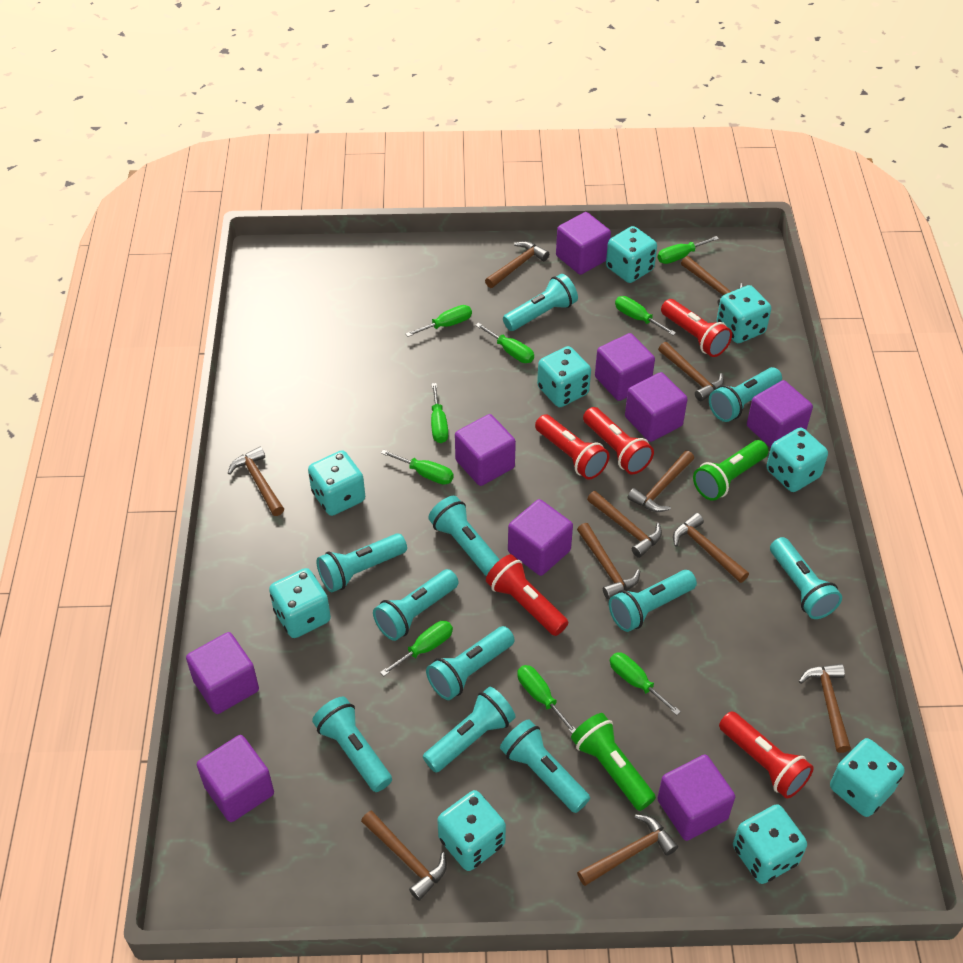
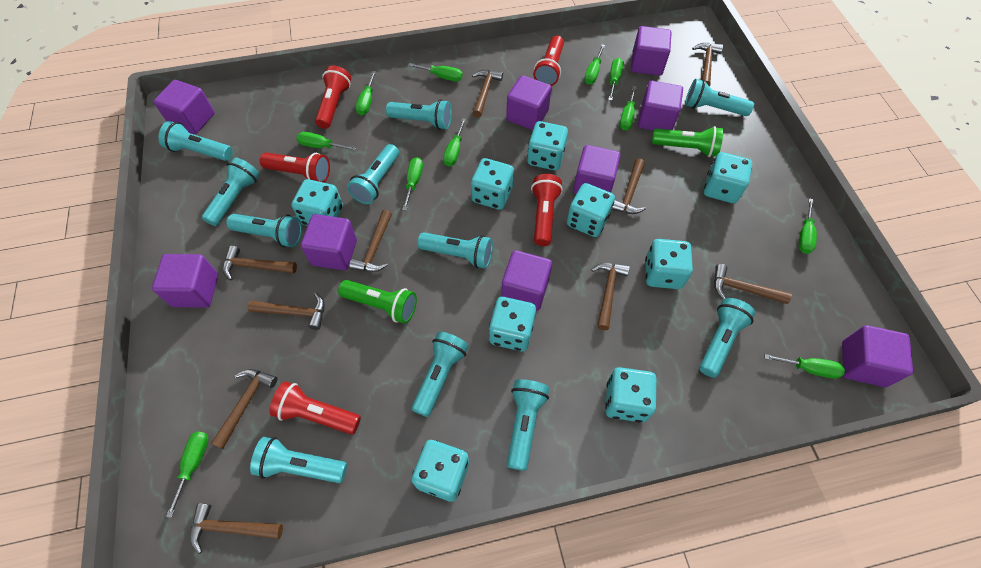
brown hammer: 11 -> 10
green screwdriver: 9 -> 11

